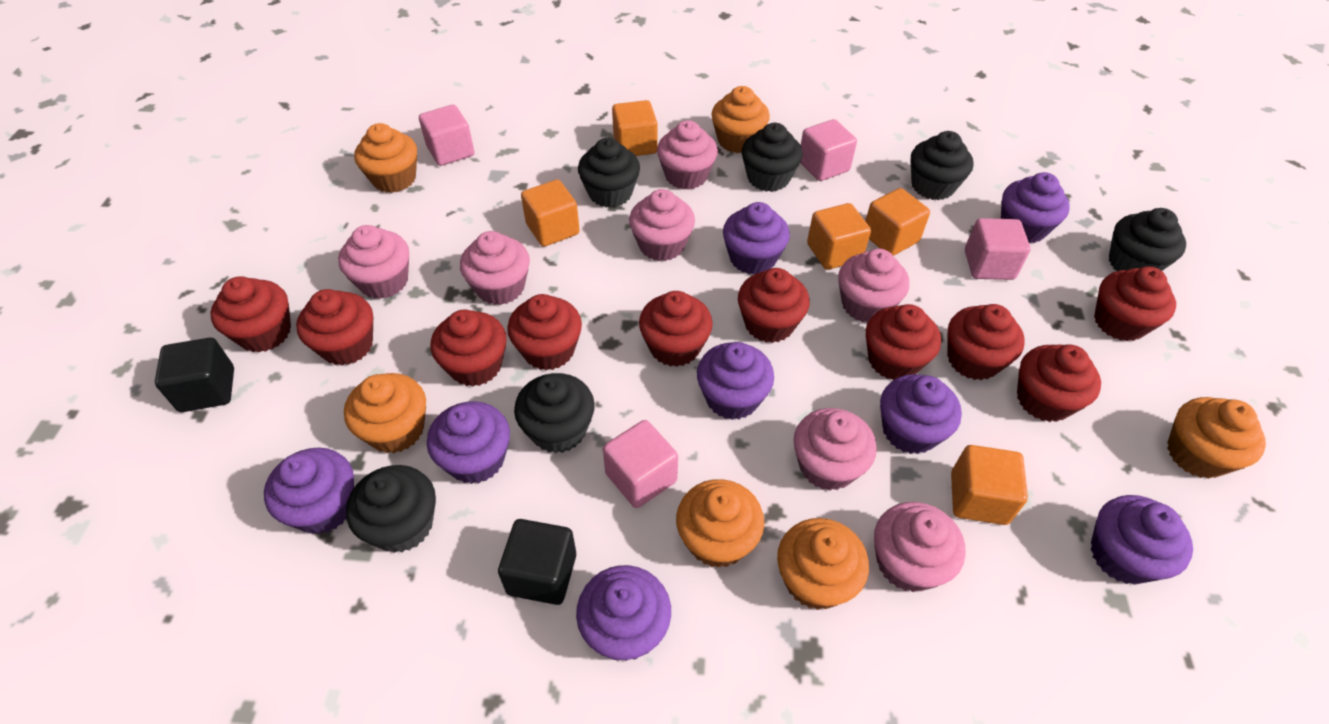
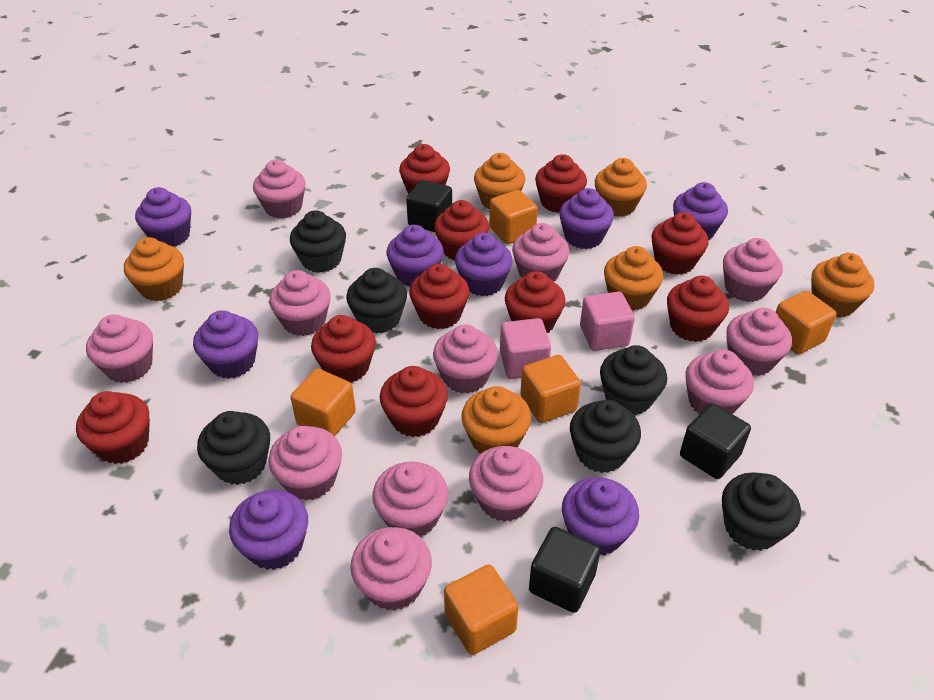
black cube: 2 -> 3
pink cube: 4 -> 2
pink cupcake: 7 -> 12

